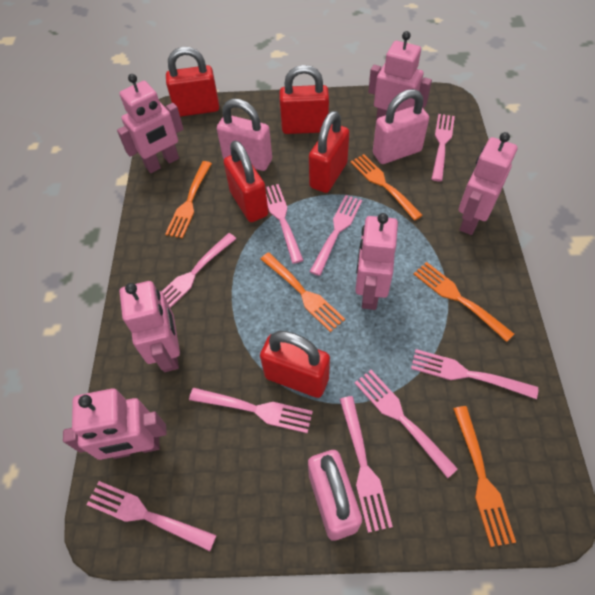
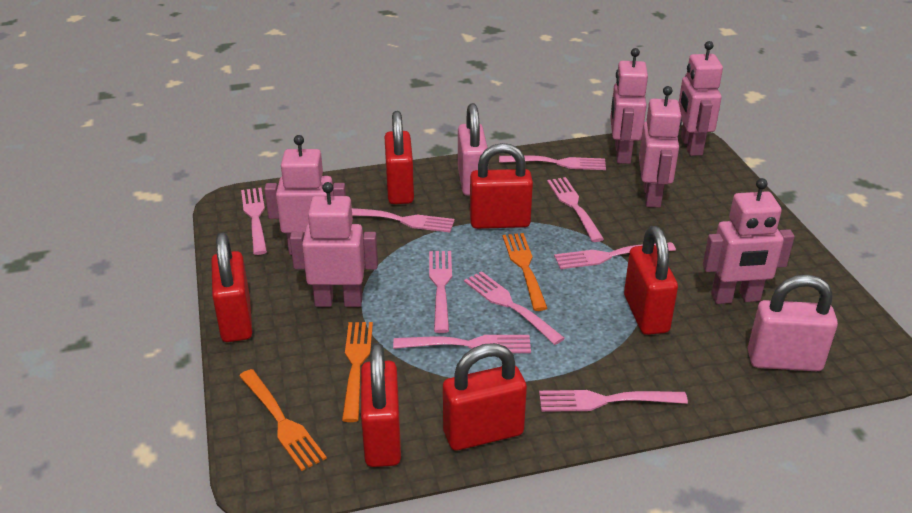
orange fork: 5 -> 3
pink padlock: 3 -> 2
red padlock: 5 -> 6

